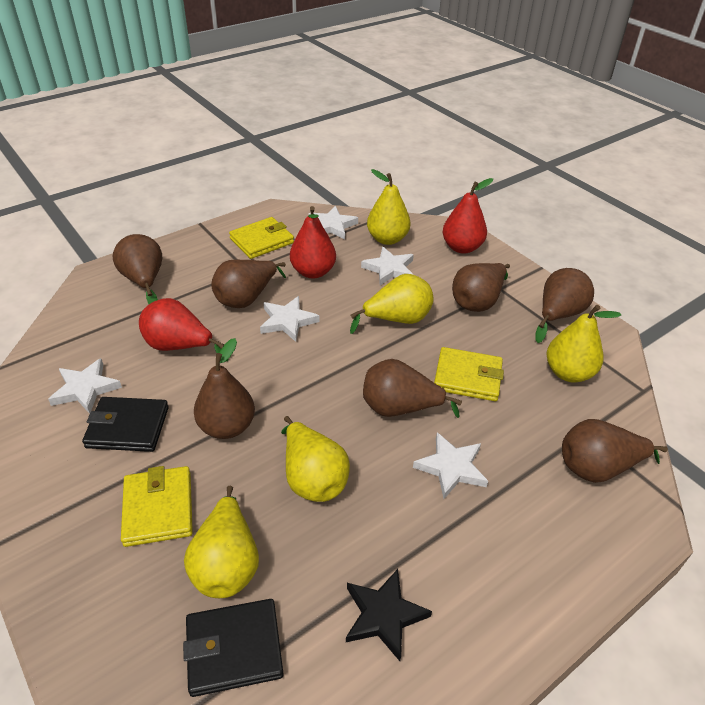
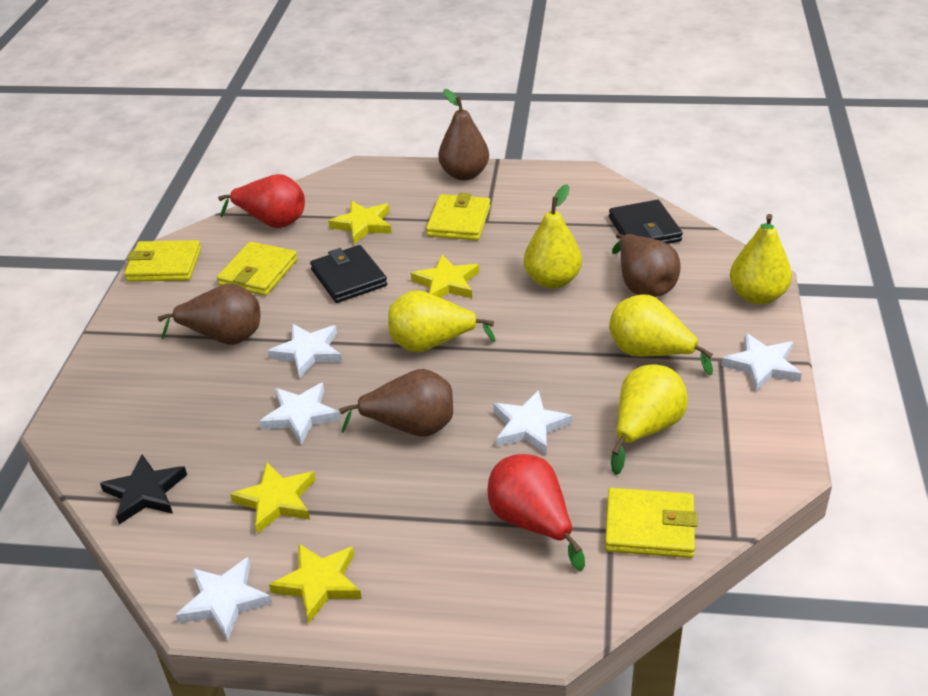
brown pear: 7 -> 4
red pear: 3 -> 2
yellow star: 0 -> 4
yellow wallet: 3 -> 4

